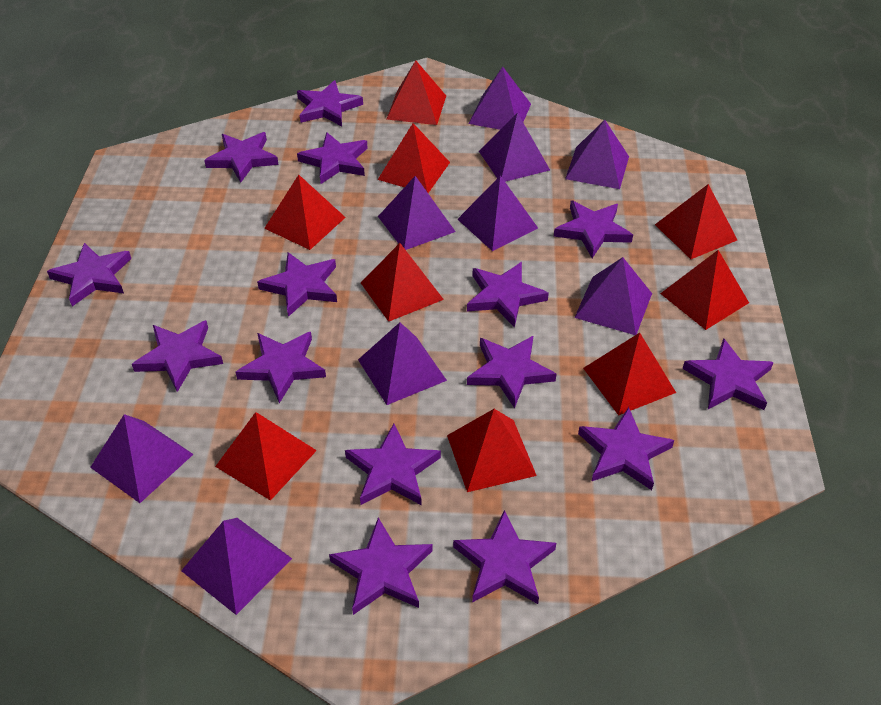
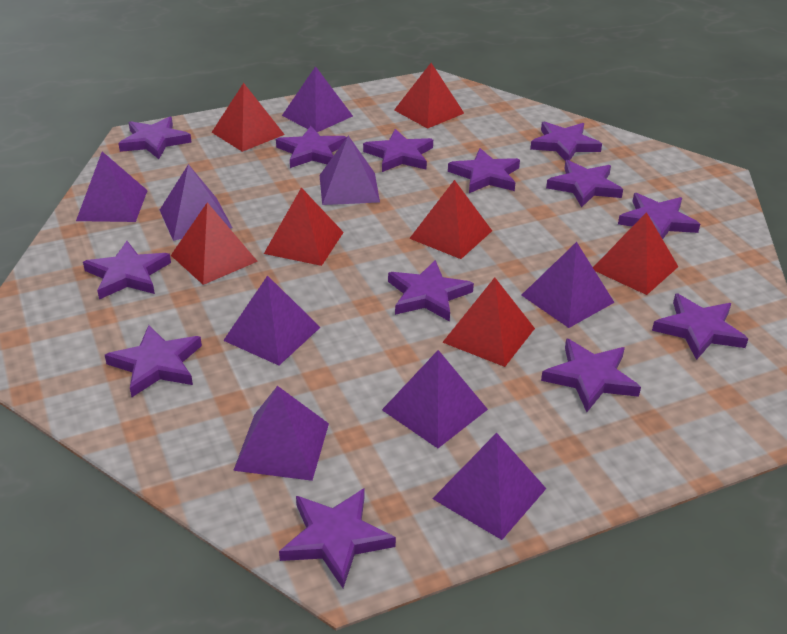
purple star: 15 -> 13
red pyramid: 9 -> 7

